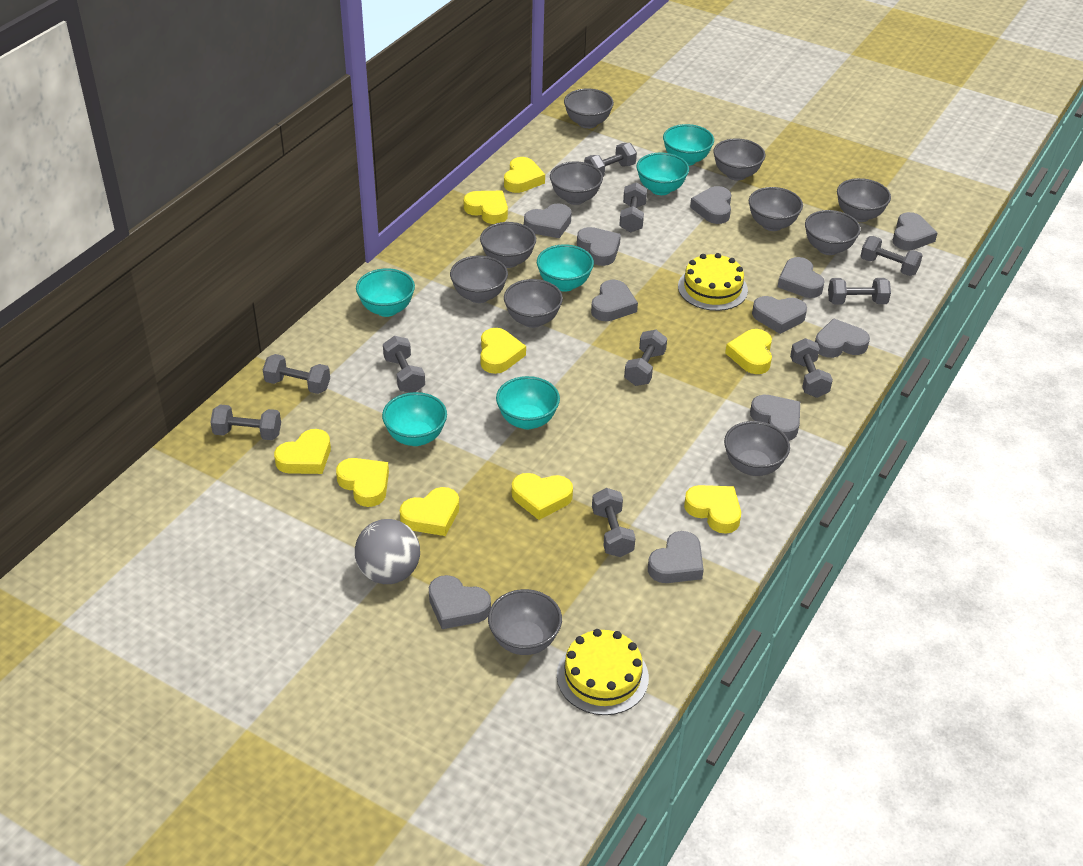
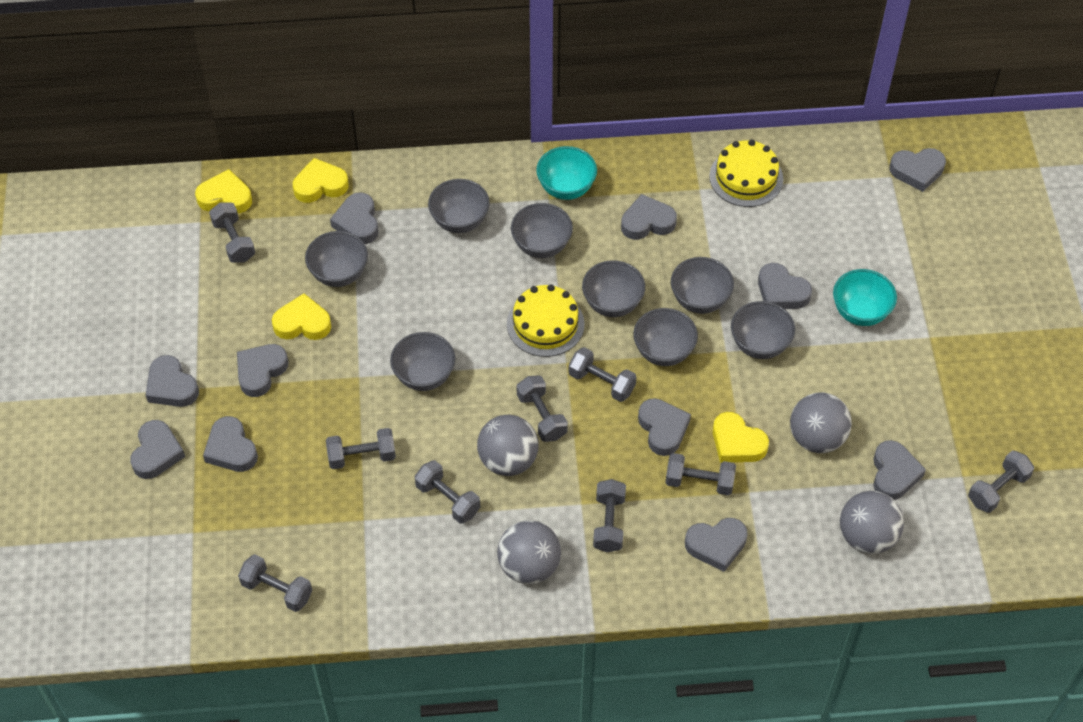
grey ball: 1 -> 4
grey bowl: 11 -> 8
grey dumbbell: 10 -> 9
turquoise bowl: 6 -> 2
yellow heart: 9 -> 4

